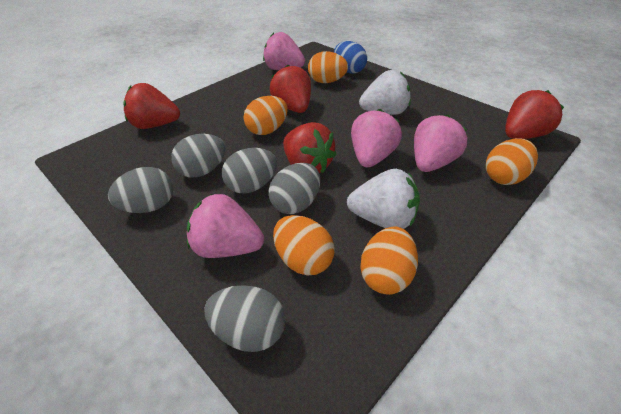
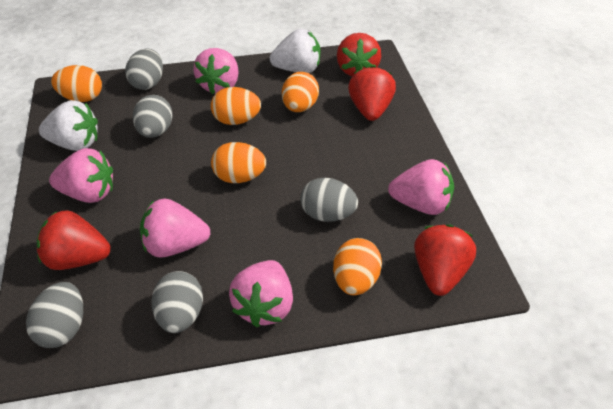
blue egg: 1 -> 0
pink strawberry: 4 -> 5

